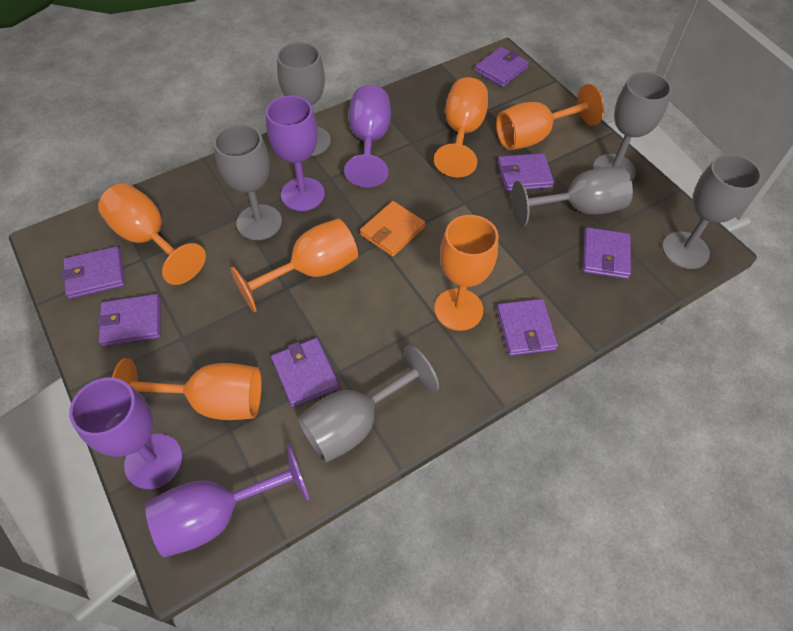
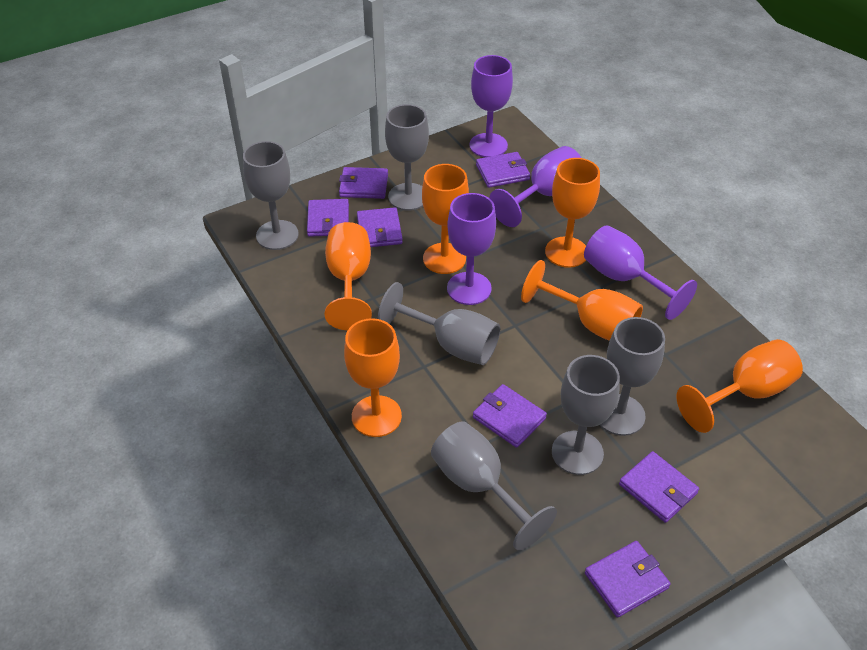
orange wallet: 1 -> 0

